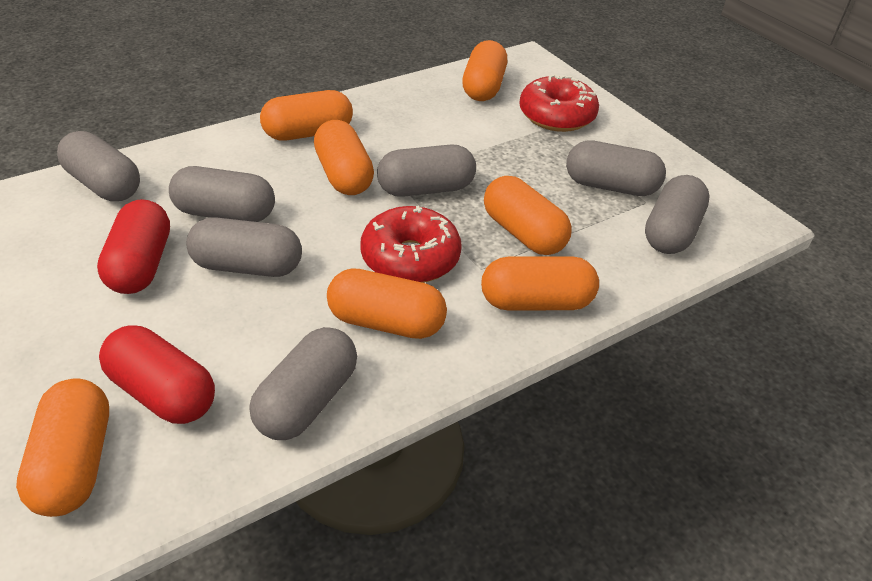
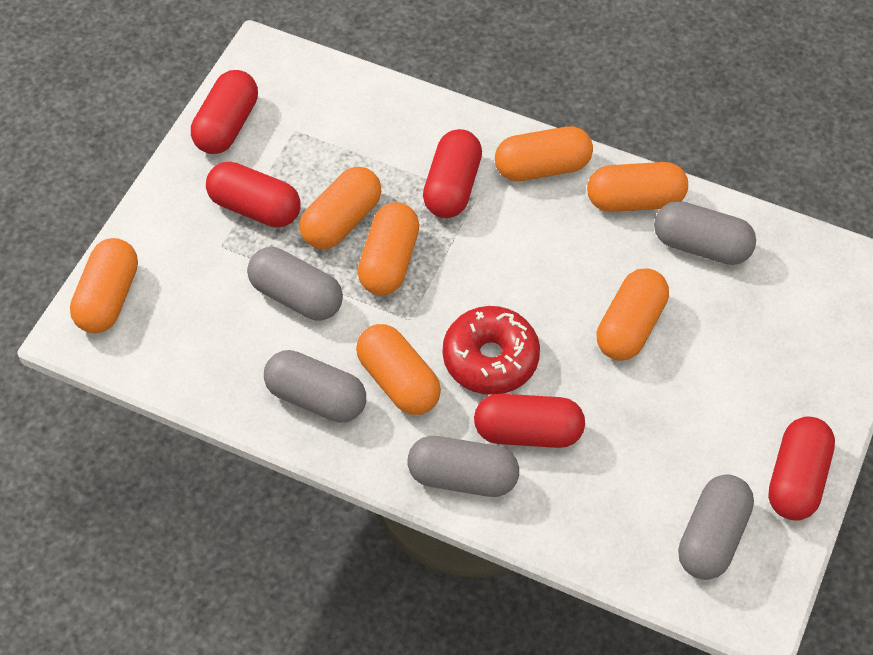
grey capsule: 7 -> 5
red capsule: 2 -> 5
red donut: 2 -> 1

